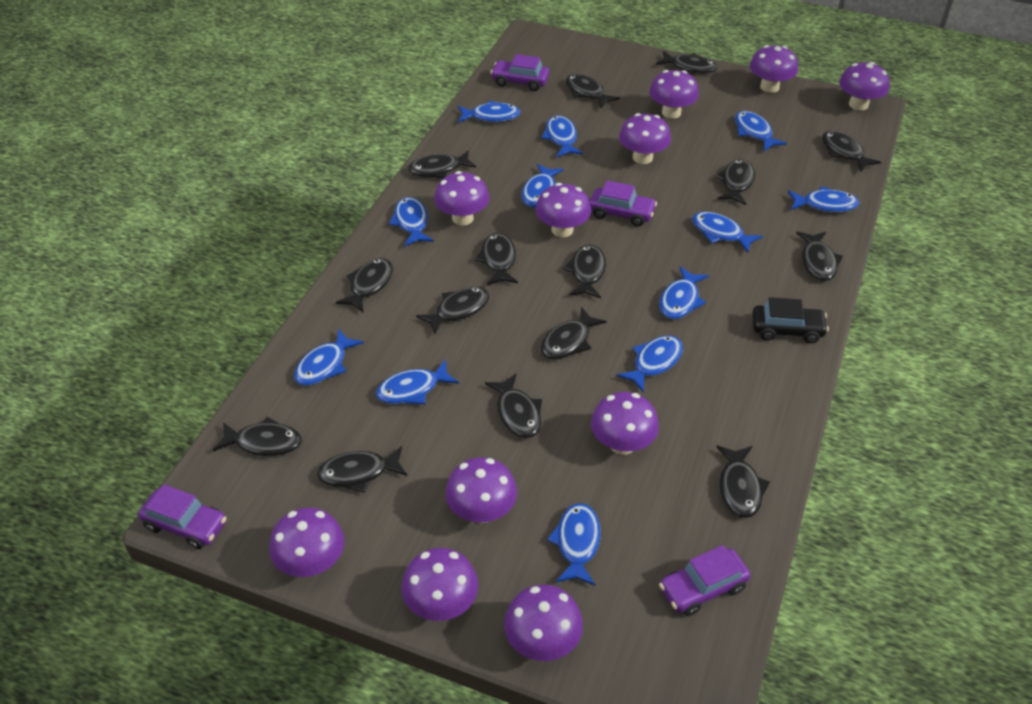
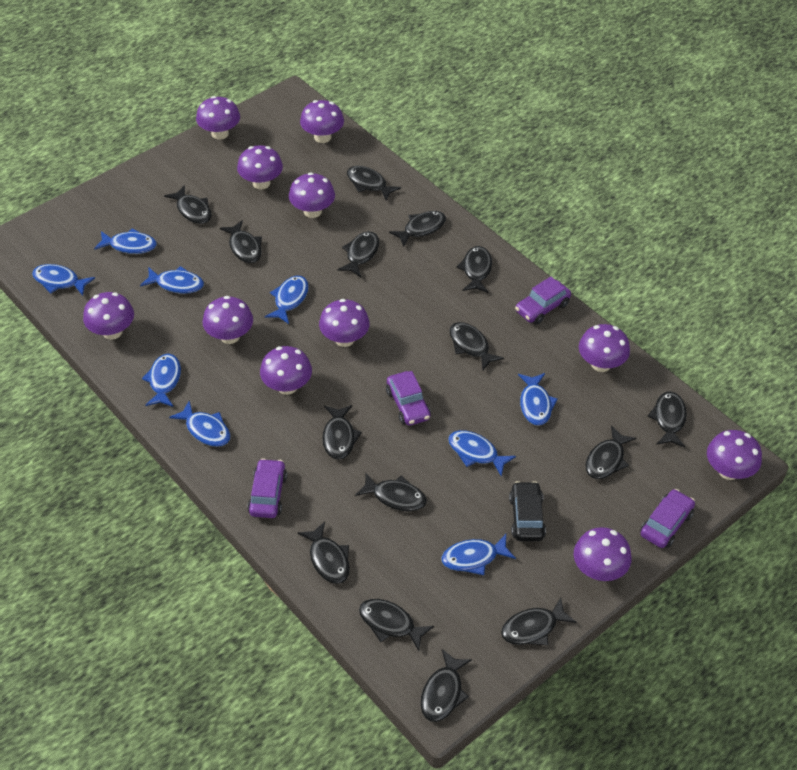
blue fish: 12 -> 9

